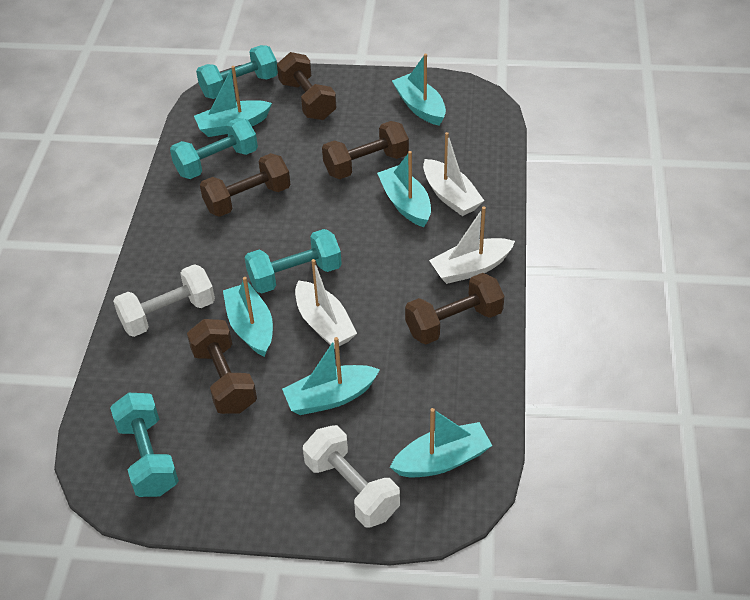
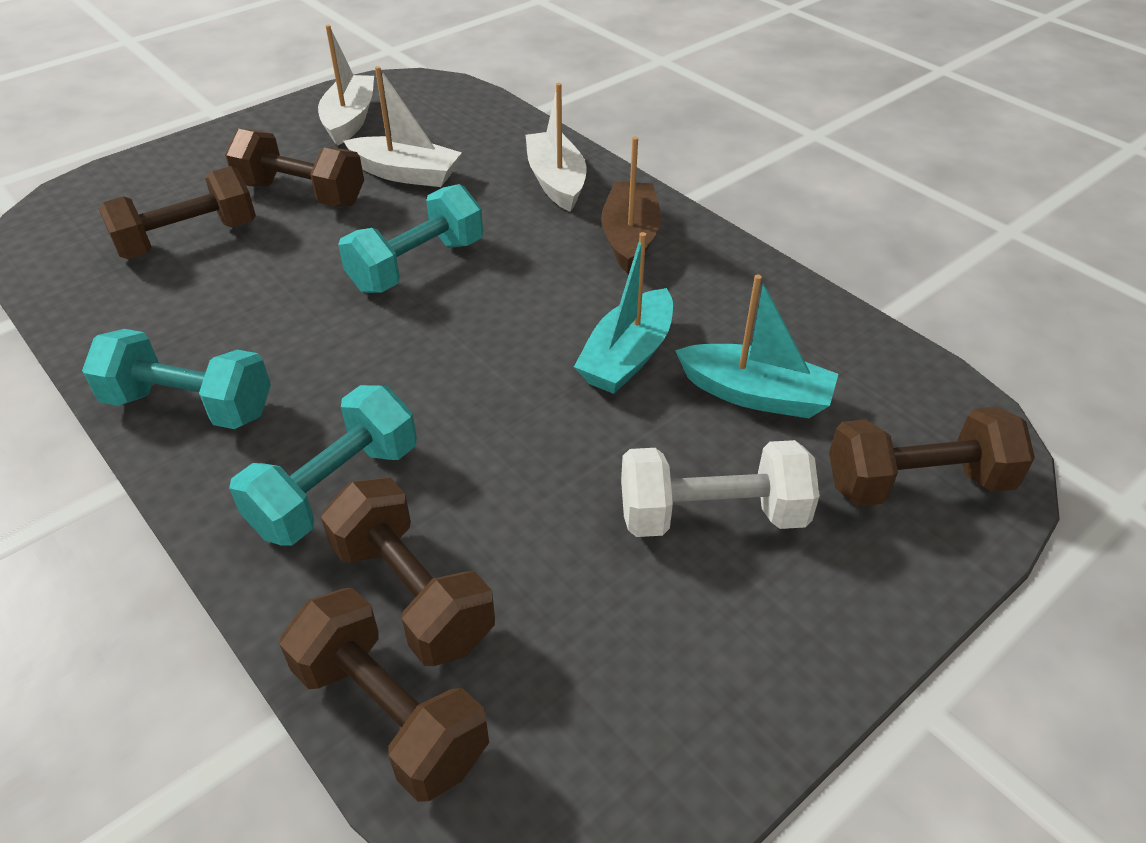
brown boat: 0 -> 1
turquoise boat: 6 -> 2
turquoise dumbbell: 4 -> 3
white dumbbell: 2 -> 1

